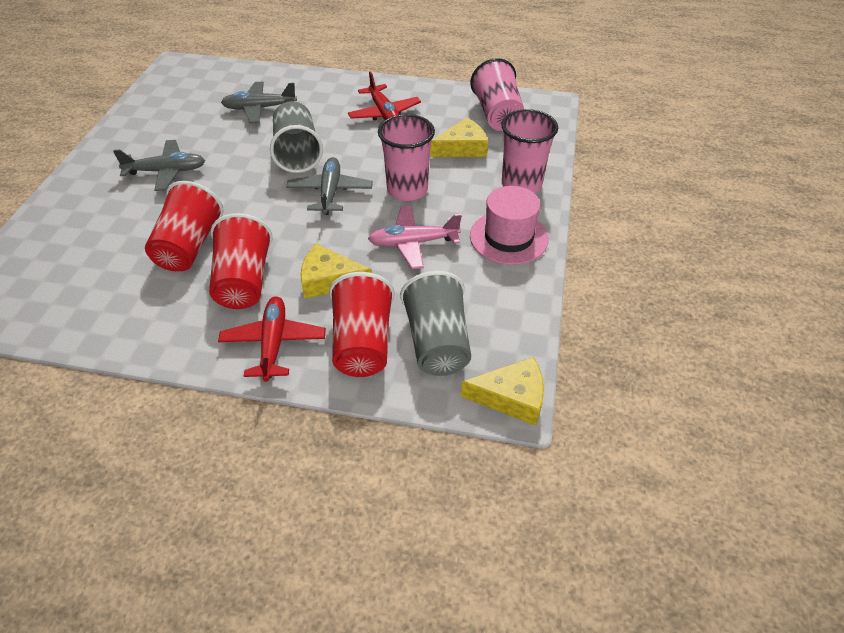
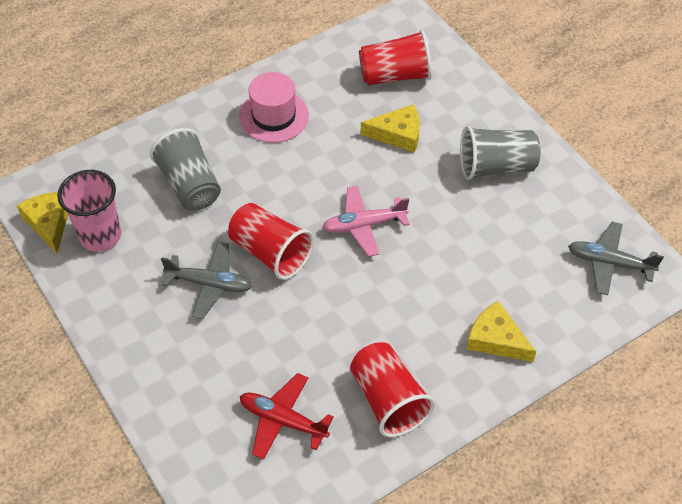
grey plane: 3 -> 2
pink cup: 3 -> 1
red plane: 2 -> 1

